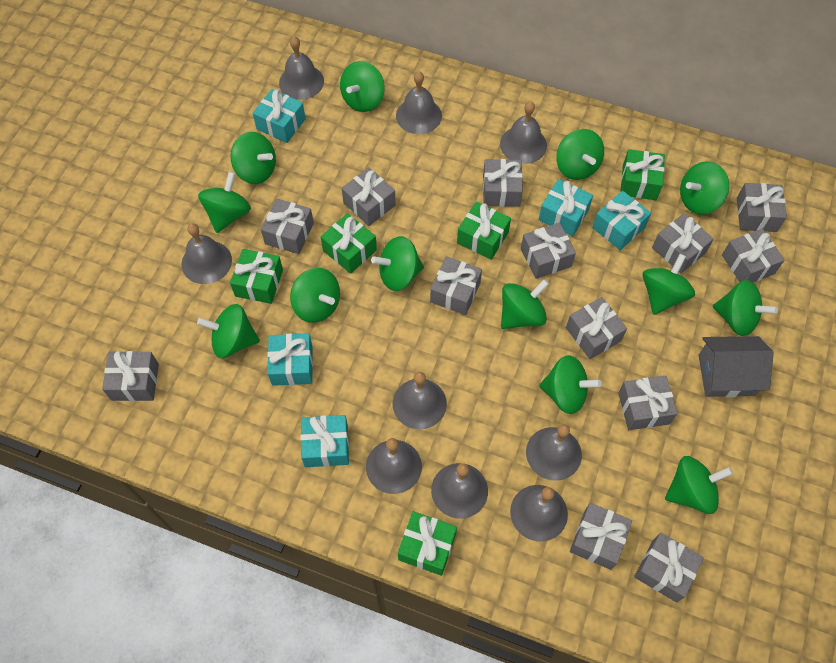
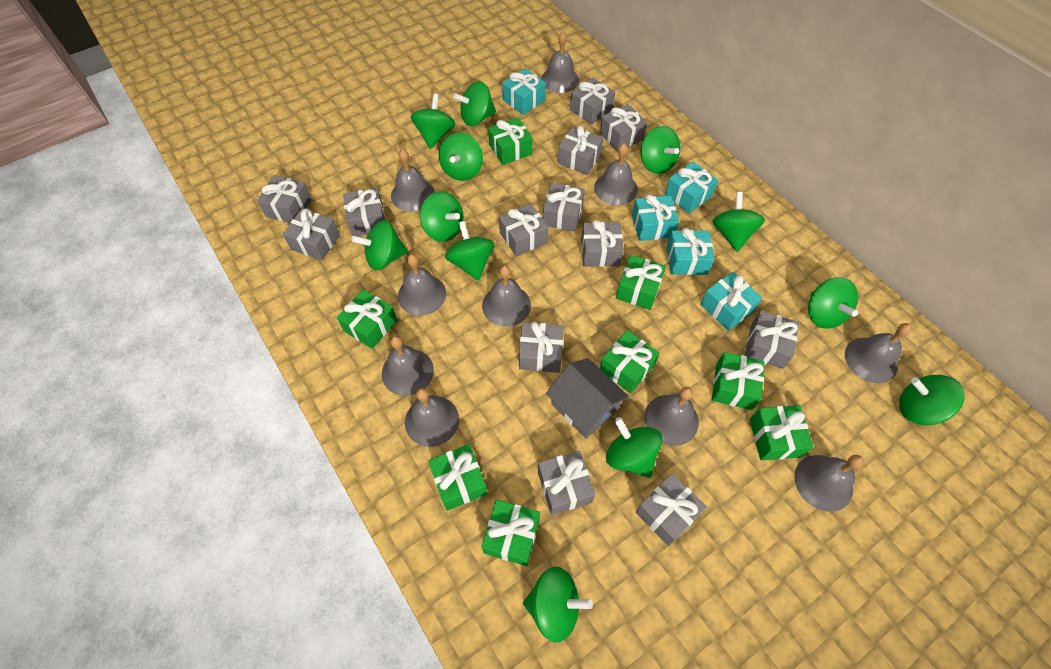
green gift: 5 -> 8
green spinning top: 13 -> 12
grey bell: 9 -> 10

